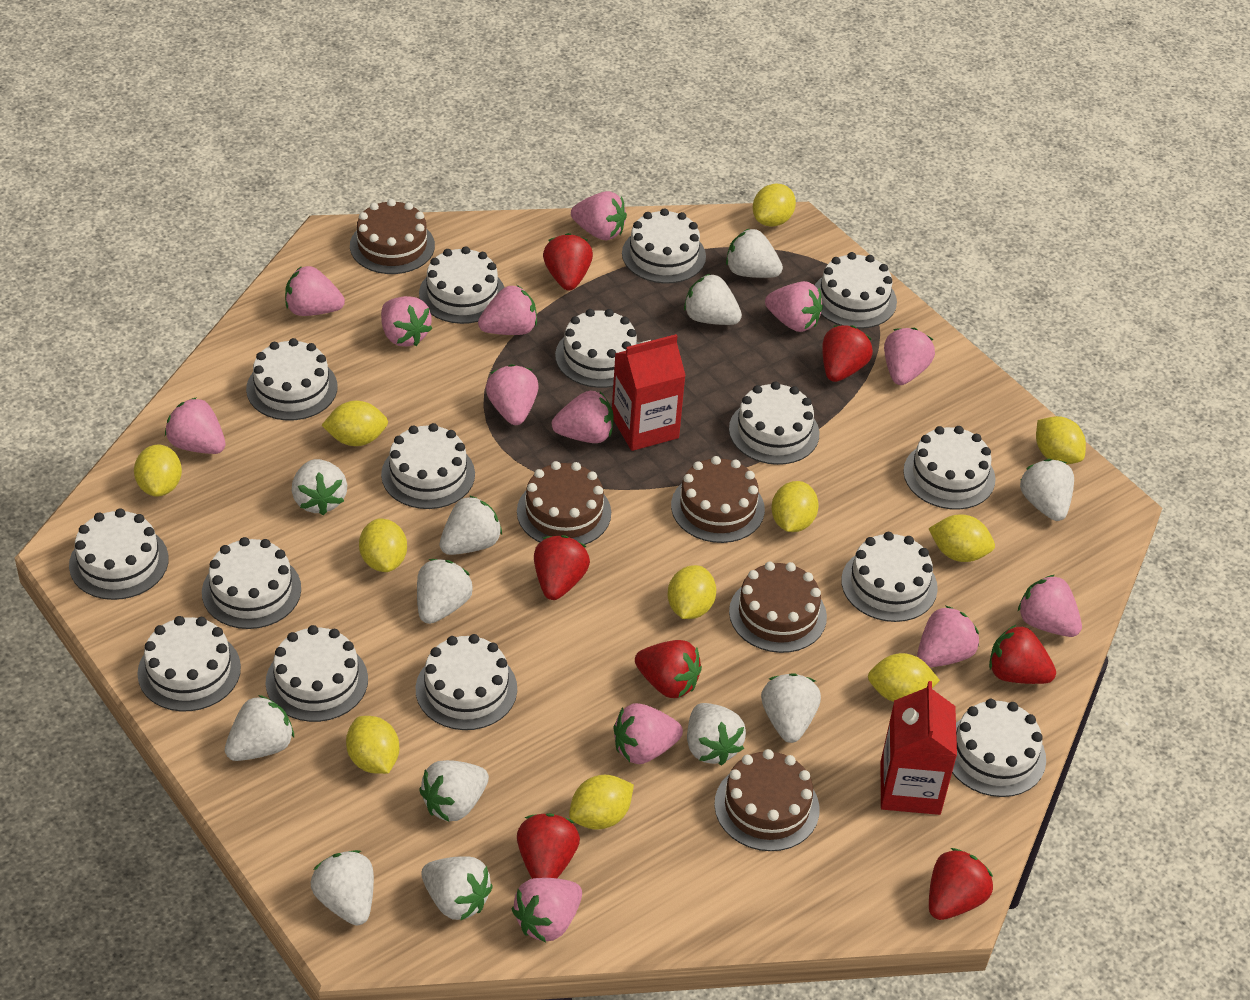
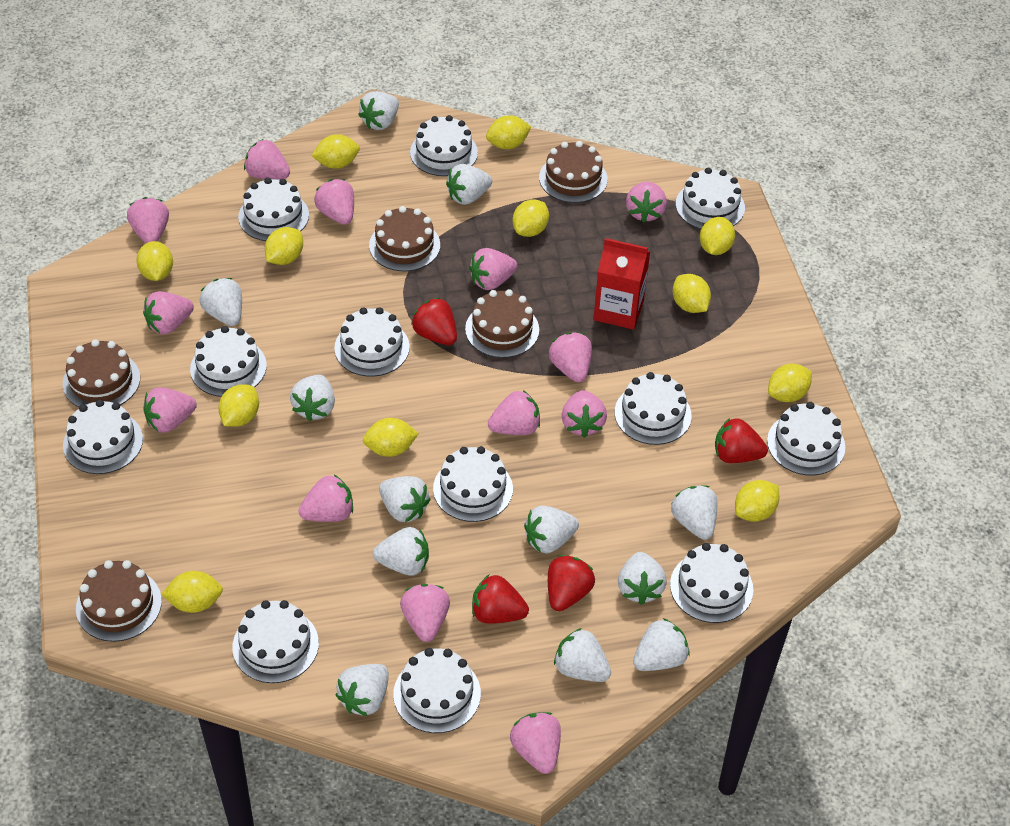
red carton: 2 -> 1
red strawberry: 7 -> 4
white cake: 15 -> 12
yellow lemon: 11 -> 12

